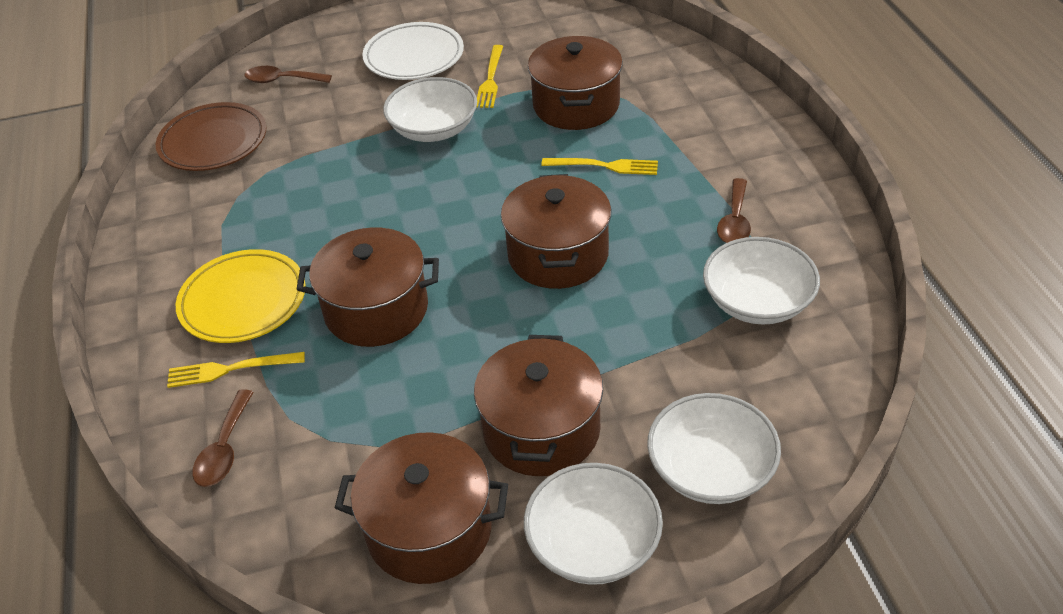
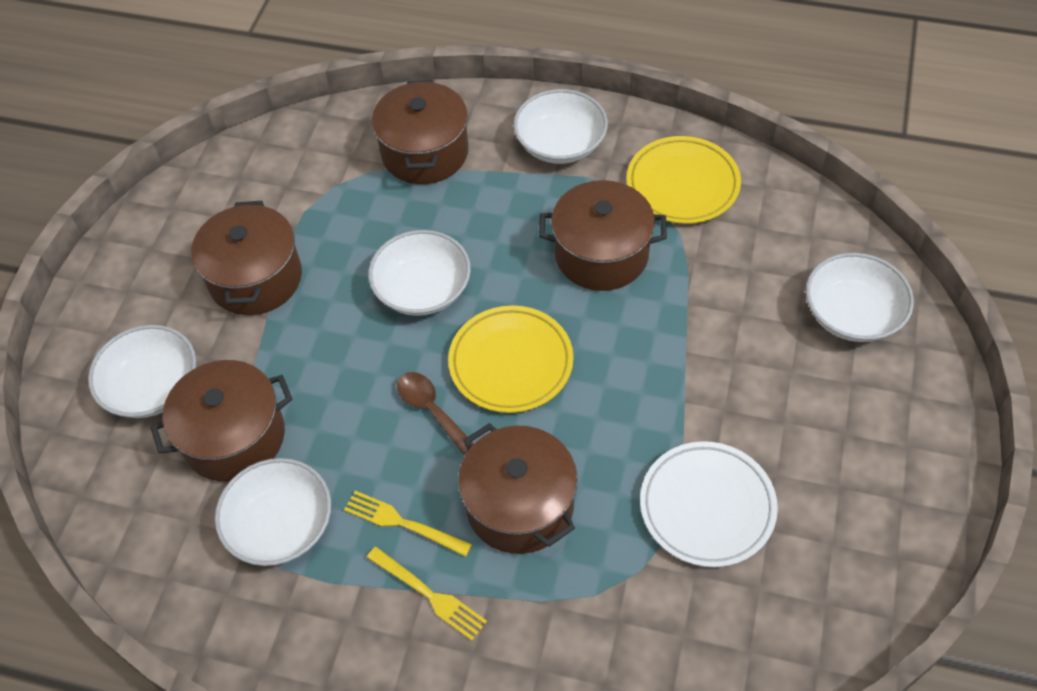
brown plate: 1 -> 0
brown spoon: 3 -> 1
white bowl: 4 -> 5
yellow fork: 3 -> 2
yellow plate: 1 -> 2

